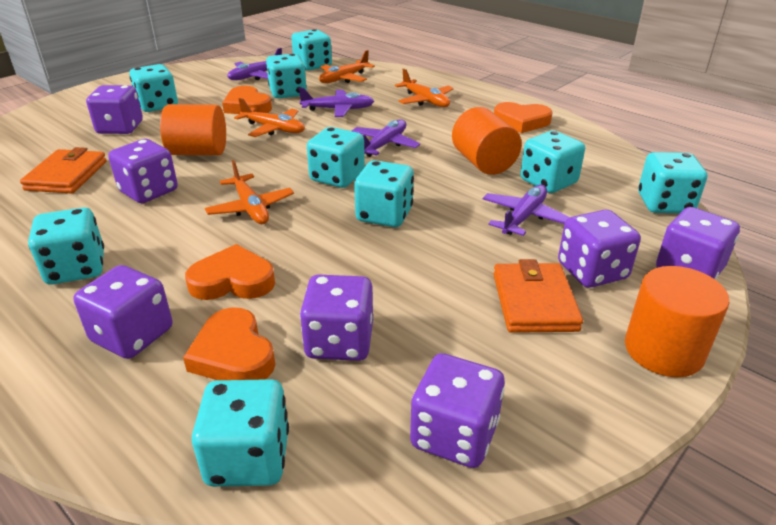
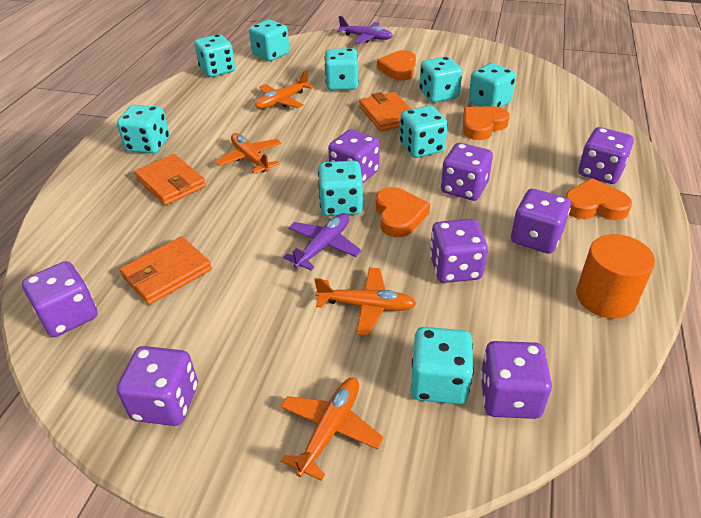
orange cylinder: 3 -> 1
orange wallet: 2 -> 3
purple dice: 7 -> 8
purple plane: 4 -> 2

